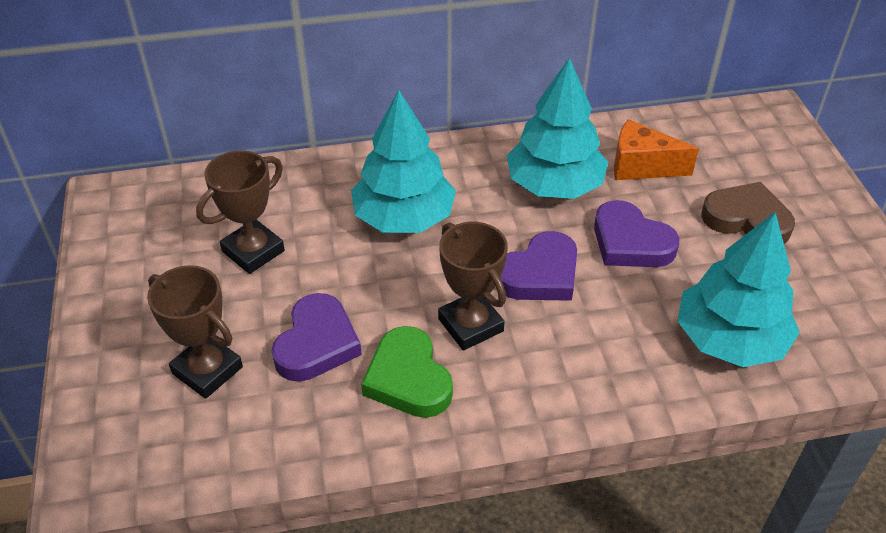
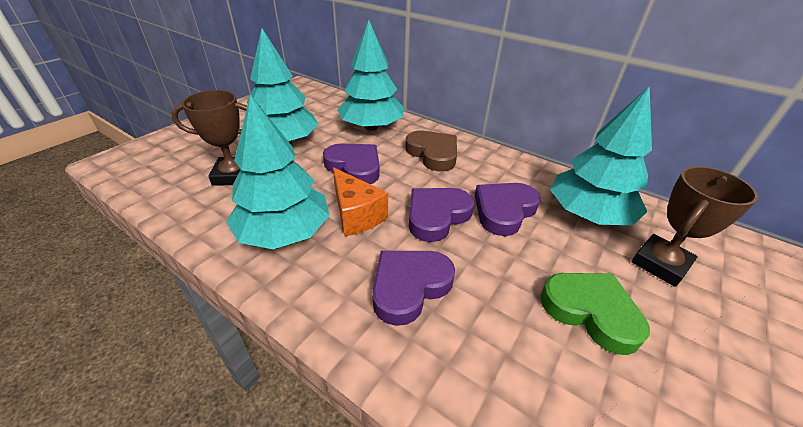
brown trophy: 3 -> 2
purple heart: 3 -> 4
turquoise tree: 3 -> 4

